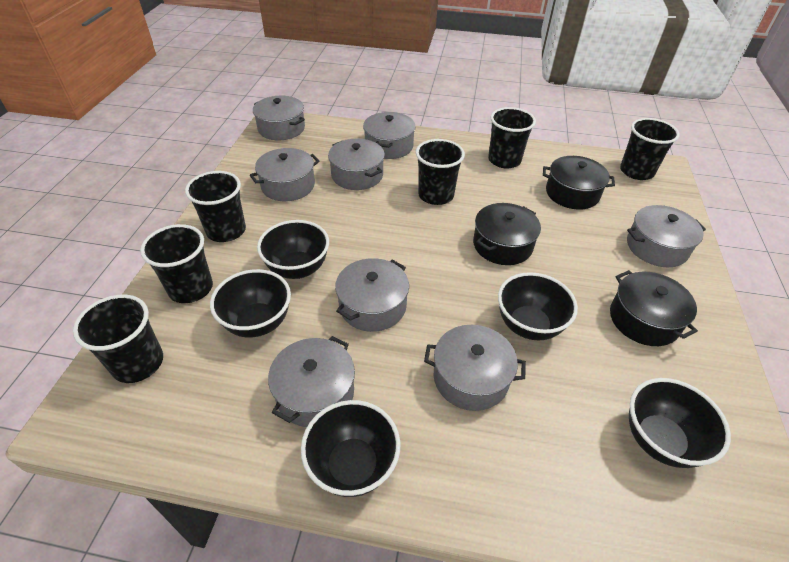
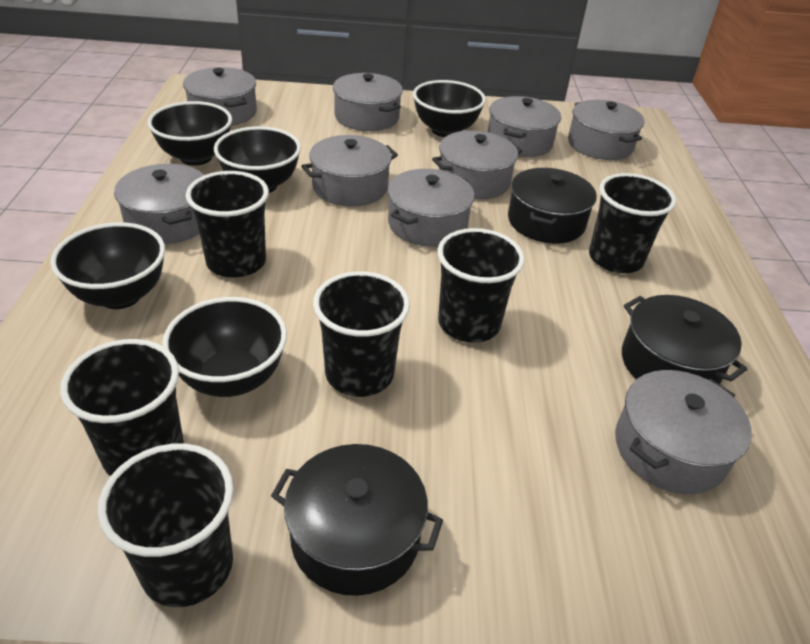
grey pot: 8 -> 9

